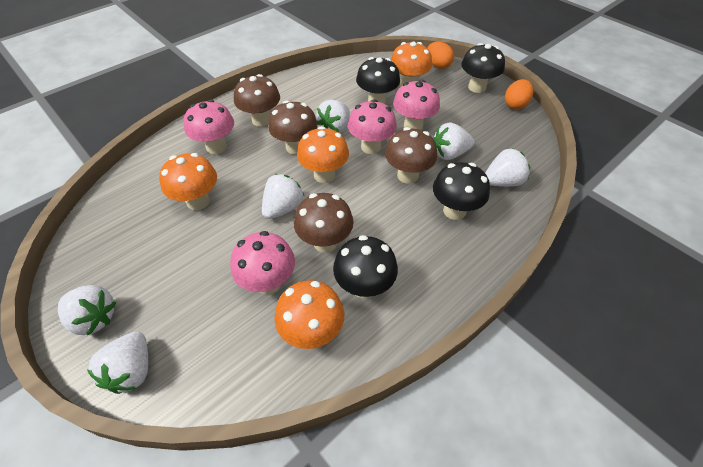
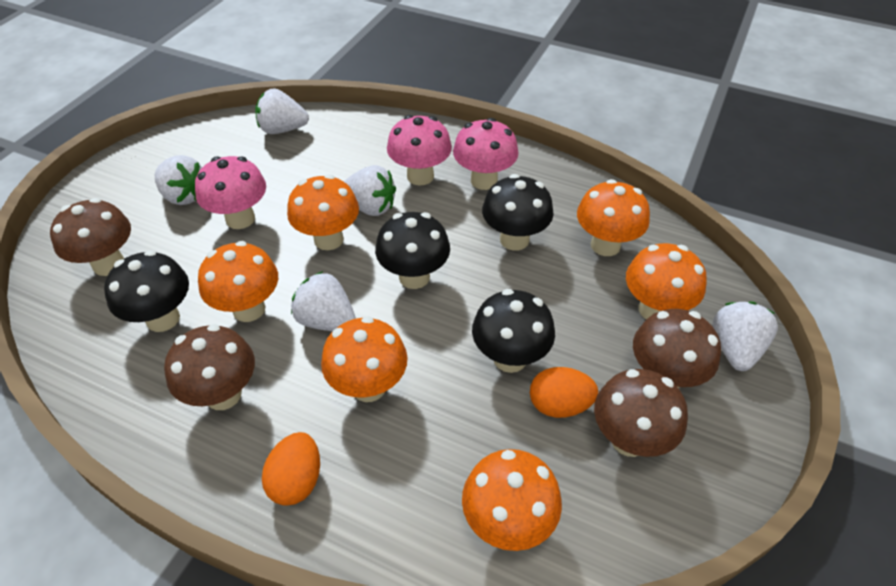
orange mushroom: 4 -> 6
pink mushroom: 4 -> 3
white strawberry: 6 -> 5

